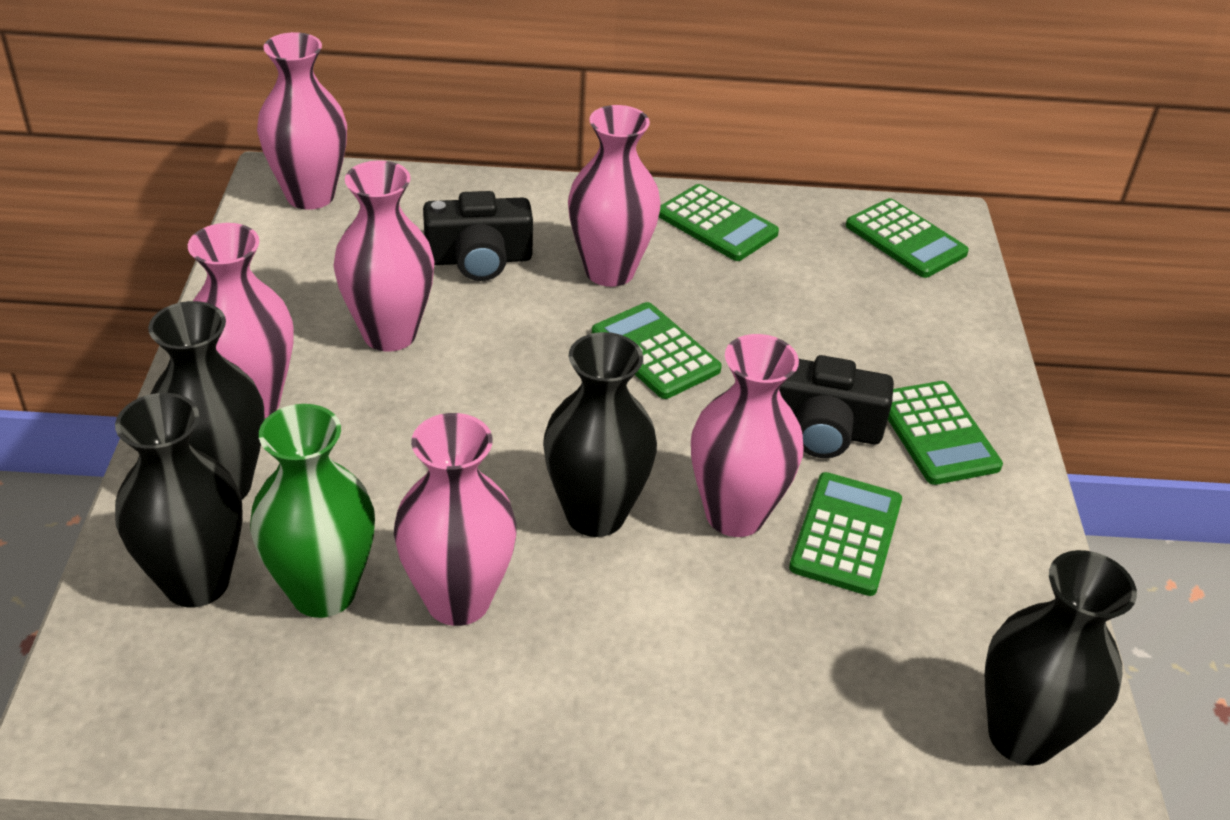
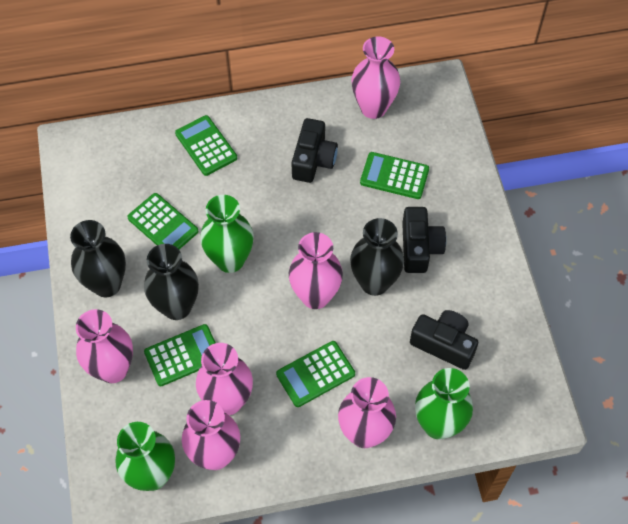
black camera: 2 -> 3
black vase: 4 -> 3
green vase: 1 -> 3

